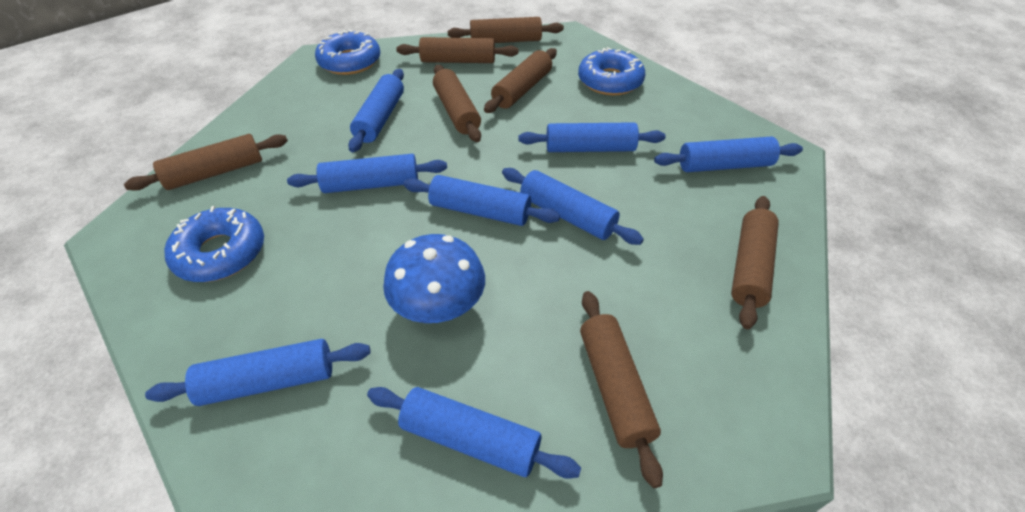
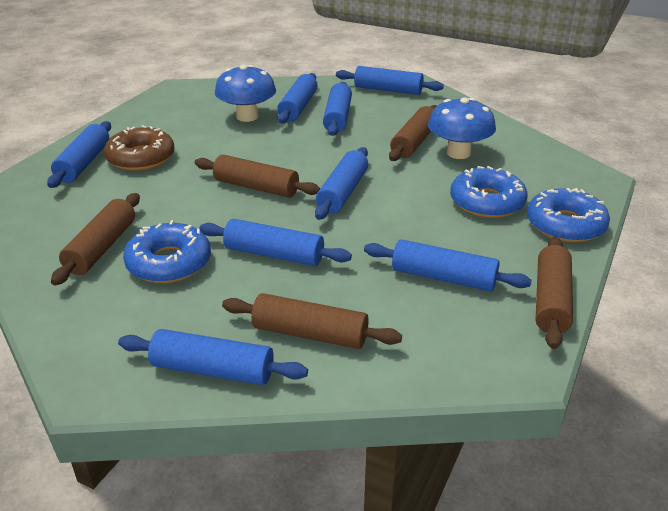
blue mushroom: 1 -> 2
brown donut: 0 -> 1
brown rolling pin: 7 -> 5

